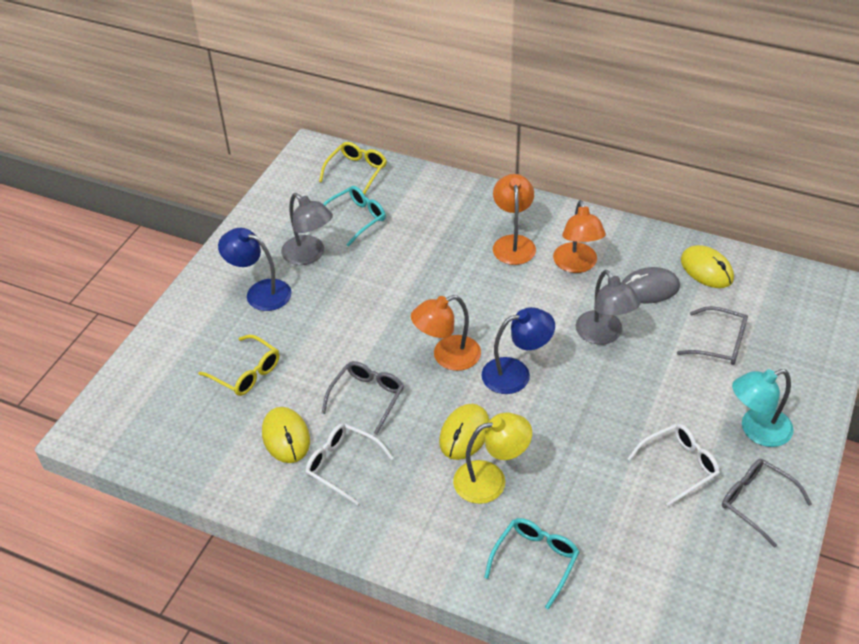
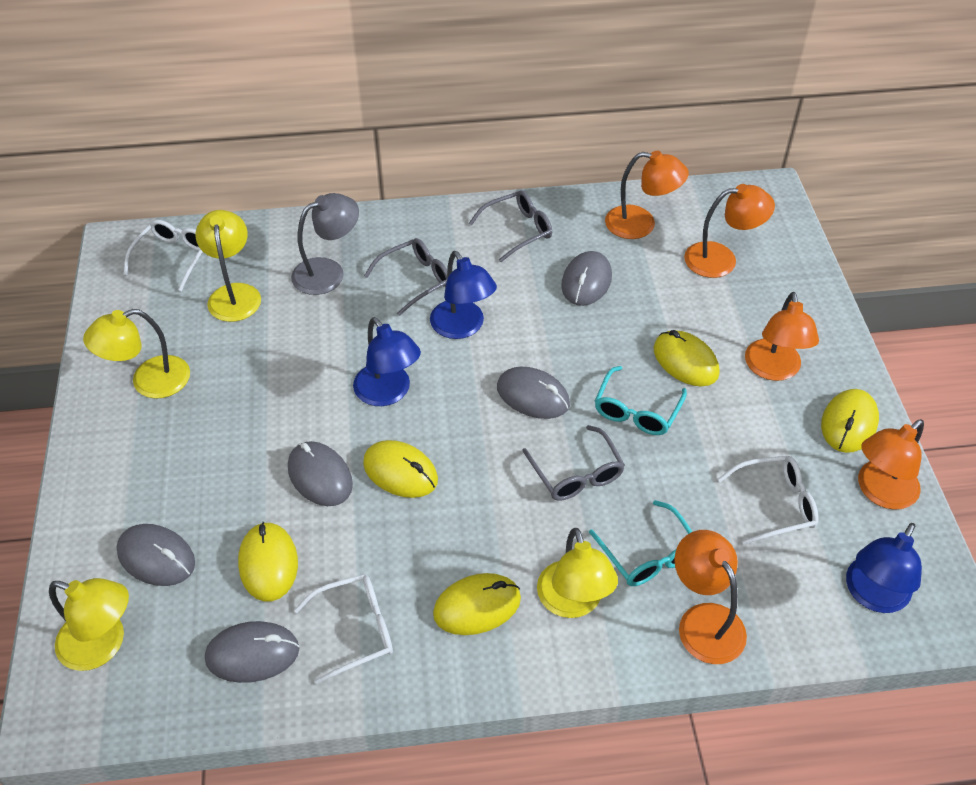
blue lamp: 2 -> 3
grey lamp: 2 -> 1
grey mouse: 1 -> 5
orange lamp: 3 -> 5
turquoise lamp: 1 -> 0
white glasses: 2 -> 3
yellow glasses: 2 -> 0
yellow lamp: 1 -> 4
yellow mouse: 3 -> 5

